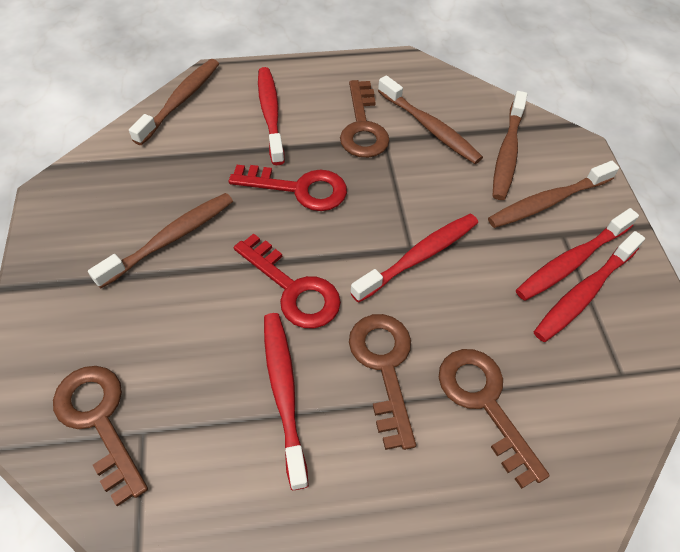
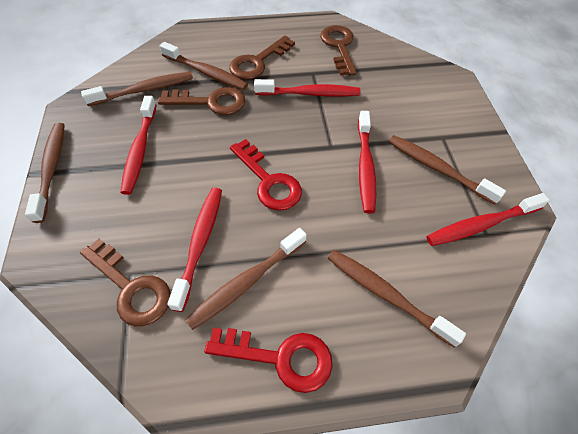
brown toothbrush: 5 -> 6

